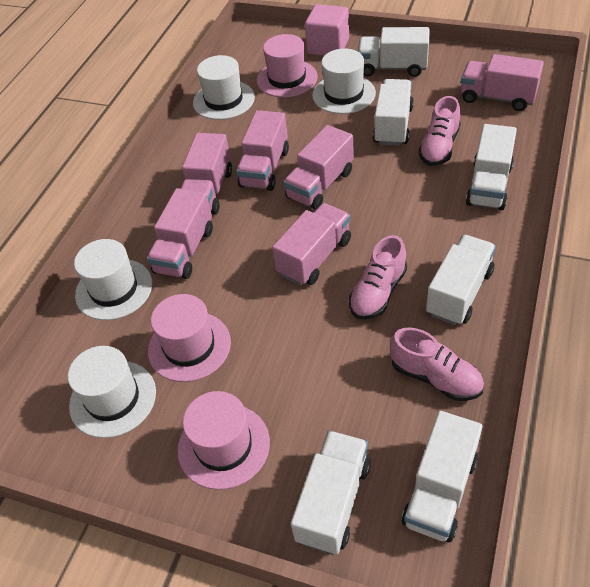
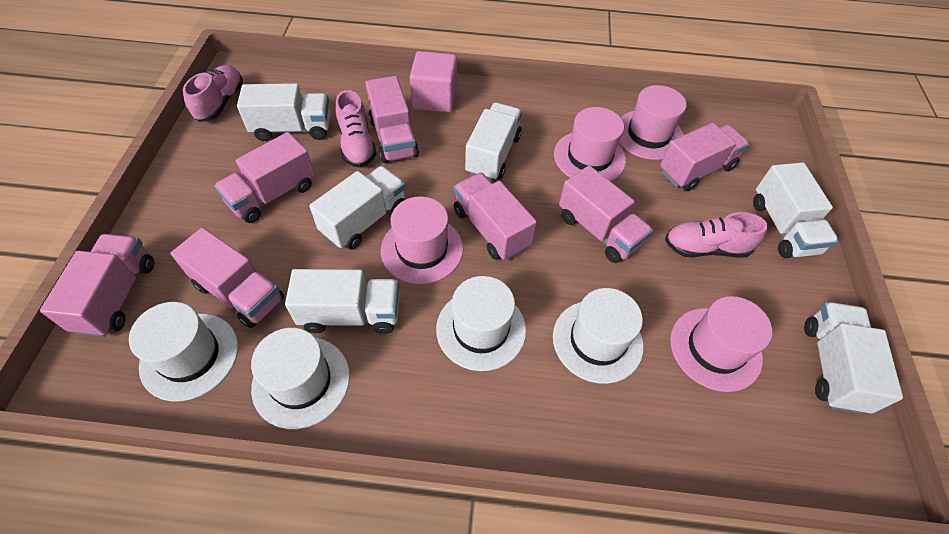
pink hat: 3 -> 4
pink truck: 6 -> 7

